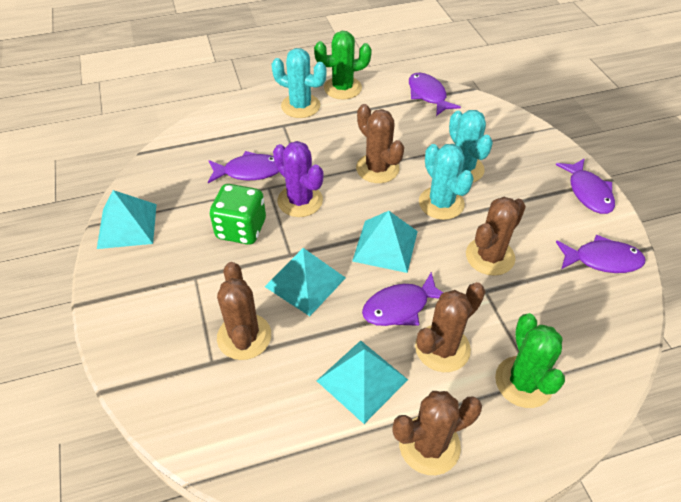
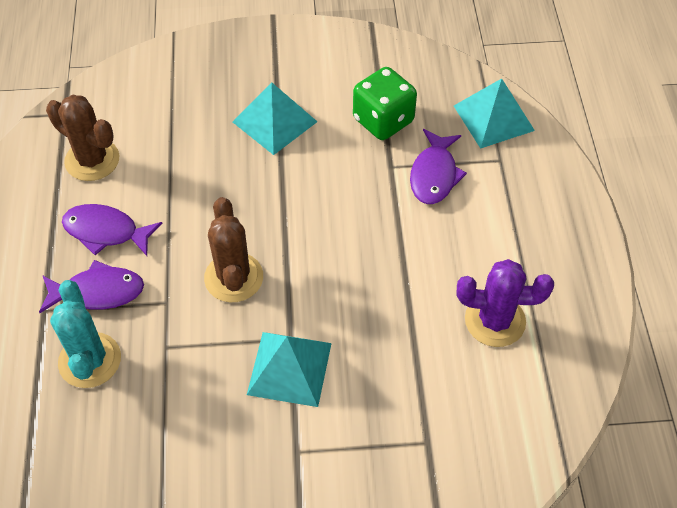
brown cactus: 5 -> 2
green cactus: 2 -> 0
purple fish: 5 -> 3
turquoise cactus: 3 -> 1
turquoise pyramid: 4 -> 3

